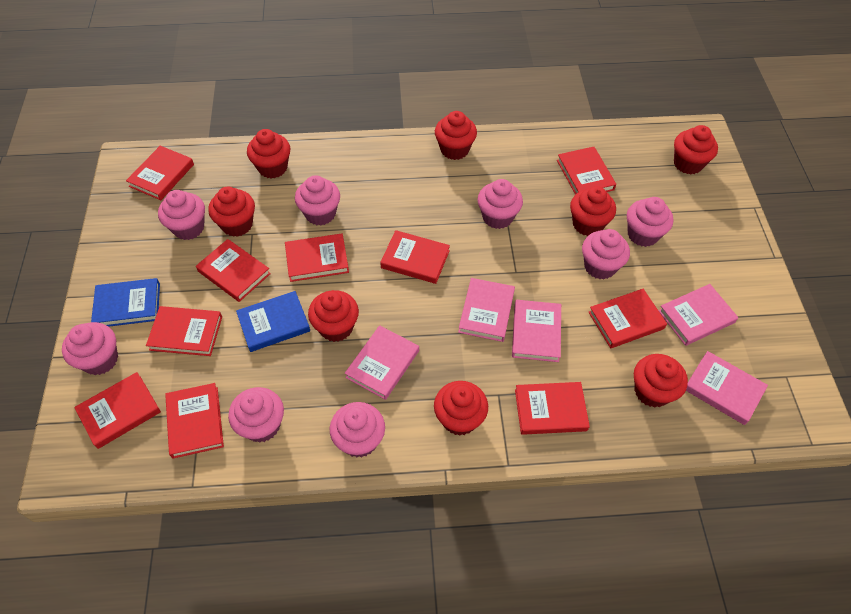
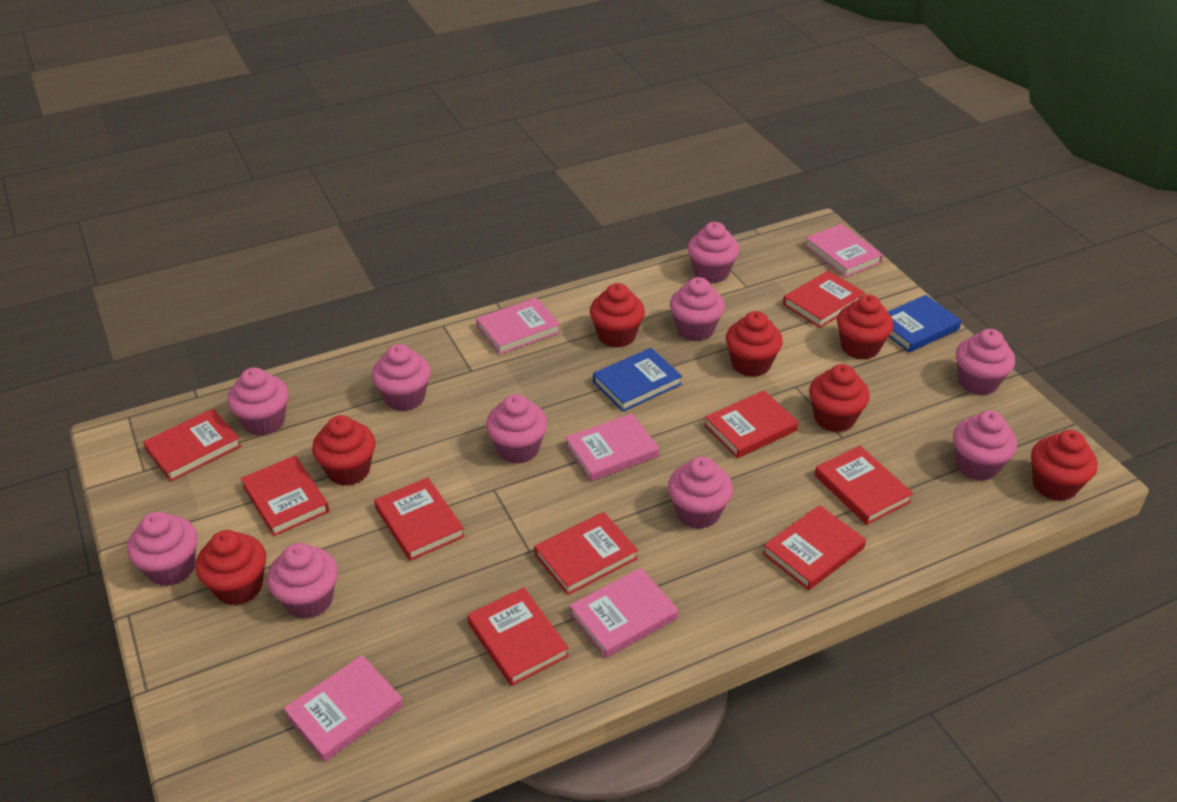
pink cupcake: 8 -> 10
red book: 10 -> 9
red cupcake: 8 -> 7

